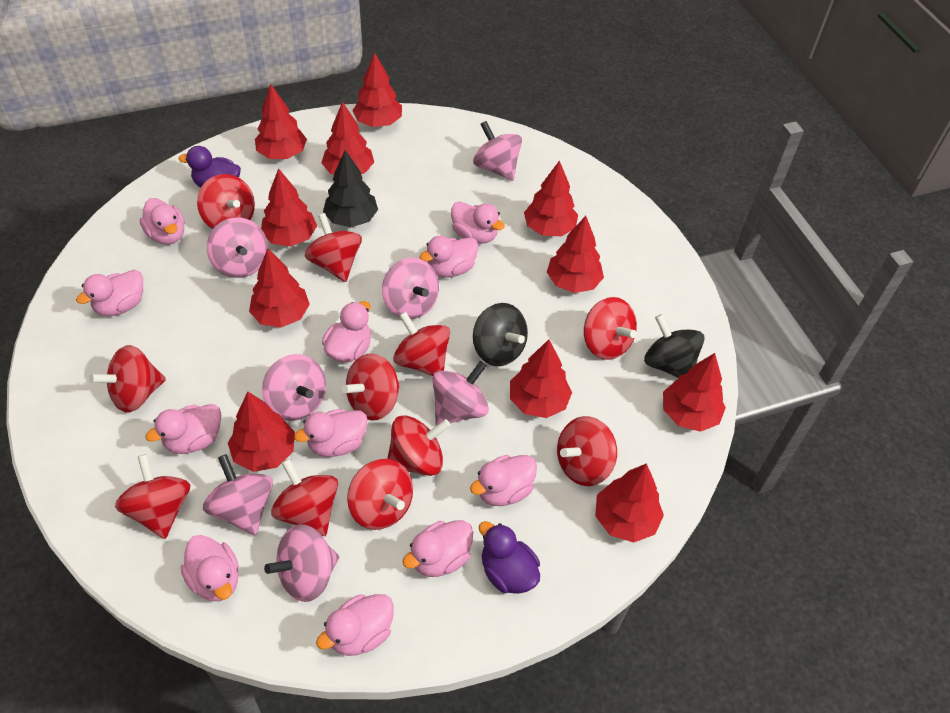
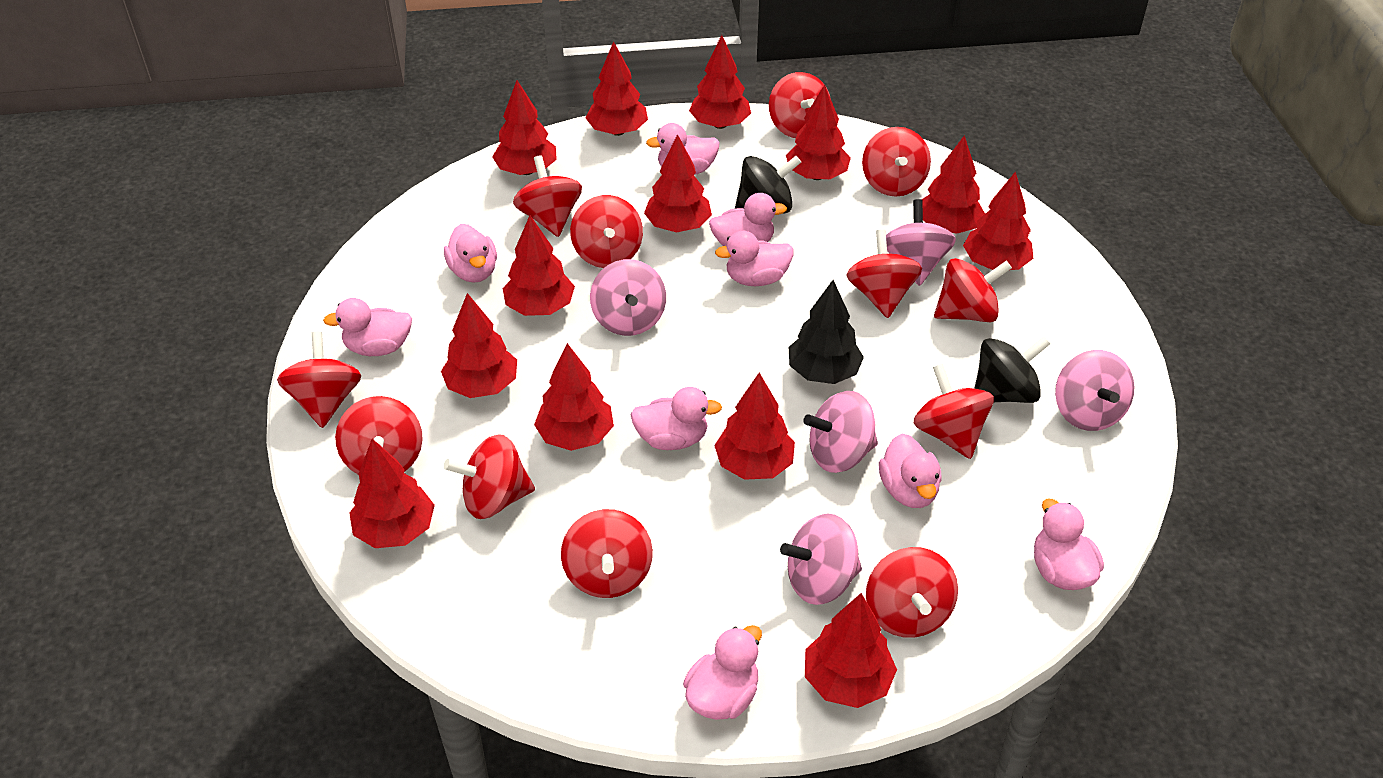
pink duck: 11 -> 9
pink spinning top: 7 -> 5
purple duck: 2 -> 0
red spinning top: 11 -> 12
red tree: 11 -> 13

